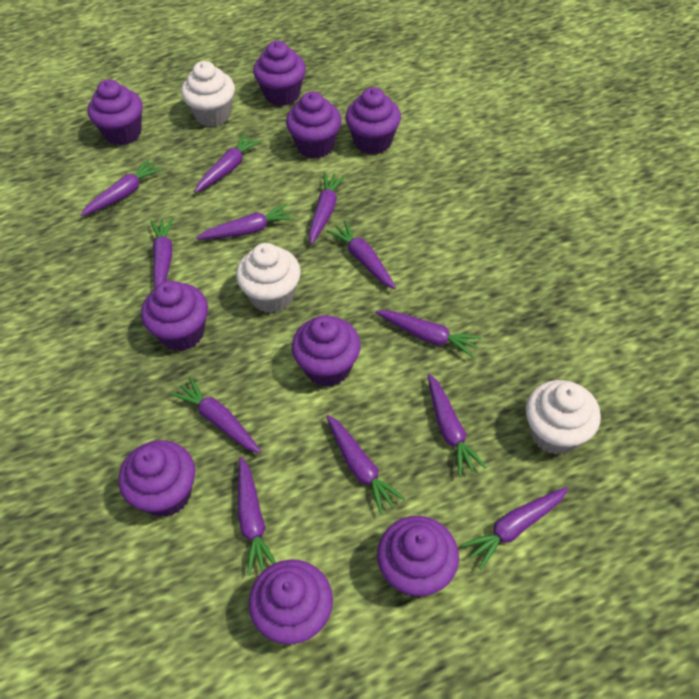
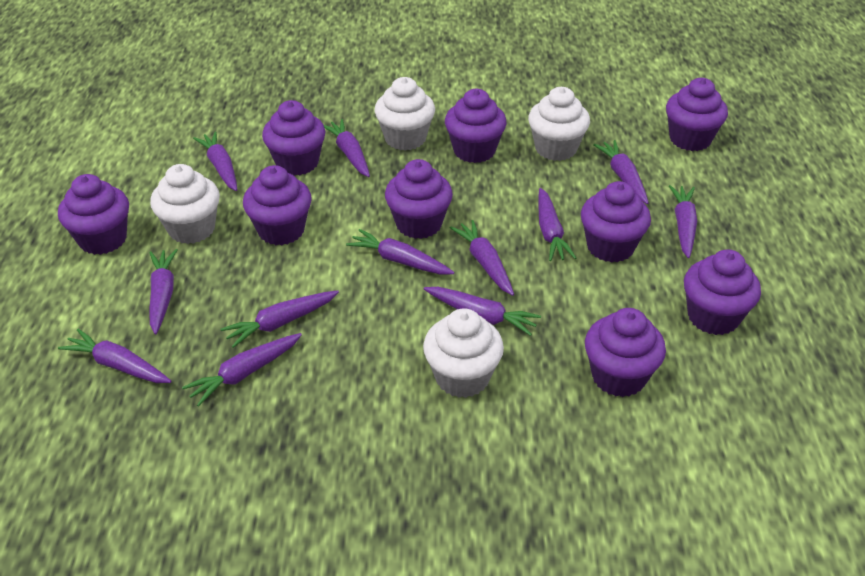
white cupcake: 3 -> 4

